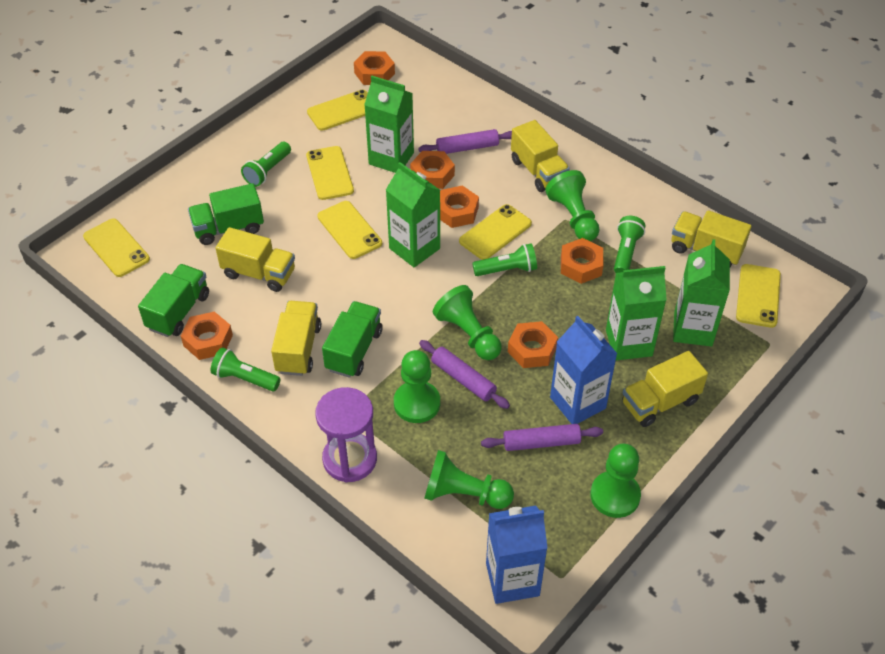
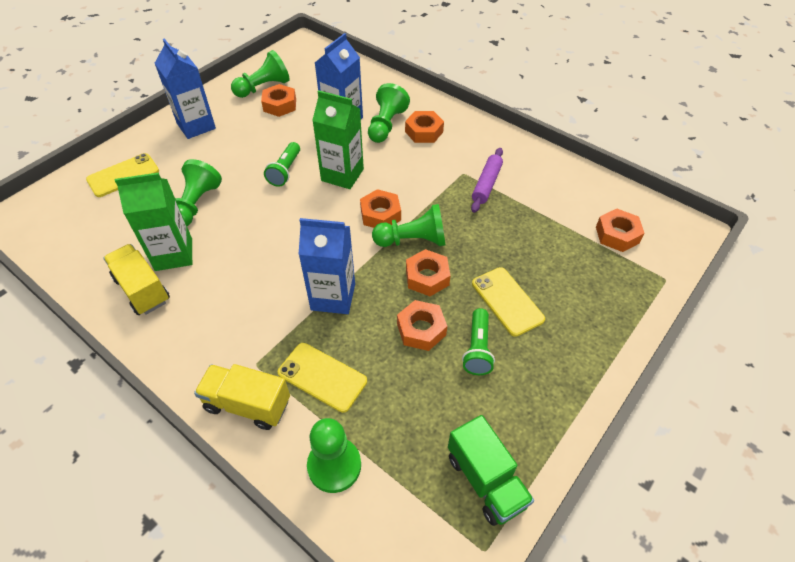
blue carton: 2 -> 3
green carton: 4 -> 2
green flashlight: 4 -> 2
green truck: 3 -> 1
purple hourglass: 1 -> 0
purple rolling pin: 3 -> 1
yellow phone: 6 -> 3
yellow truck: 5 -> 2

